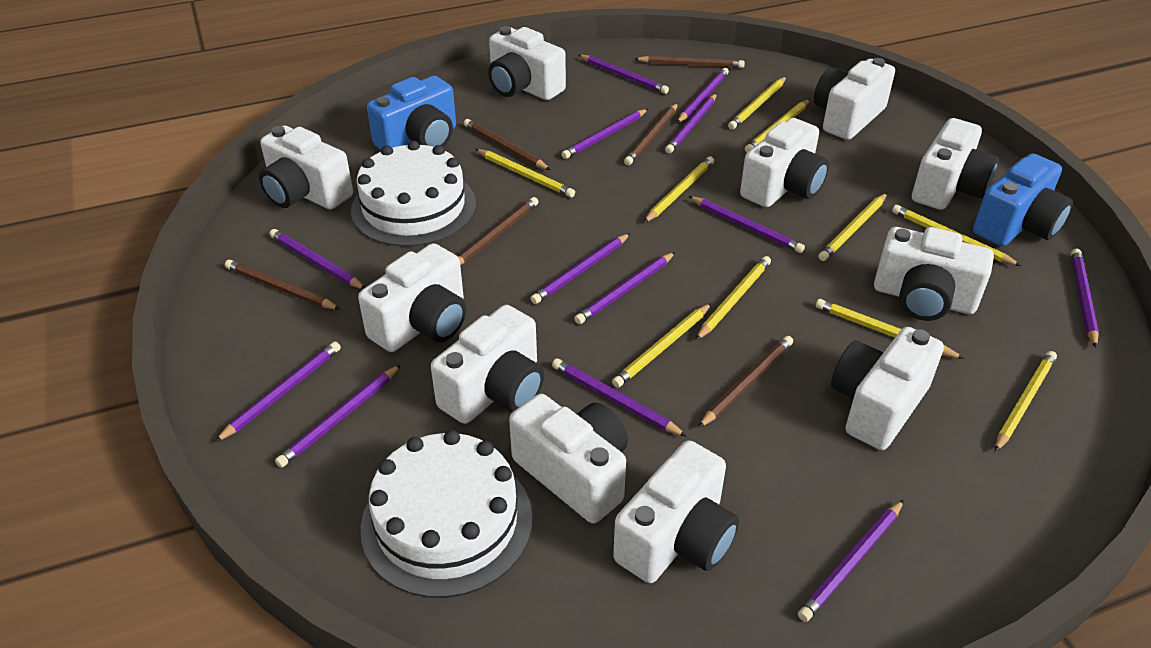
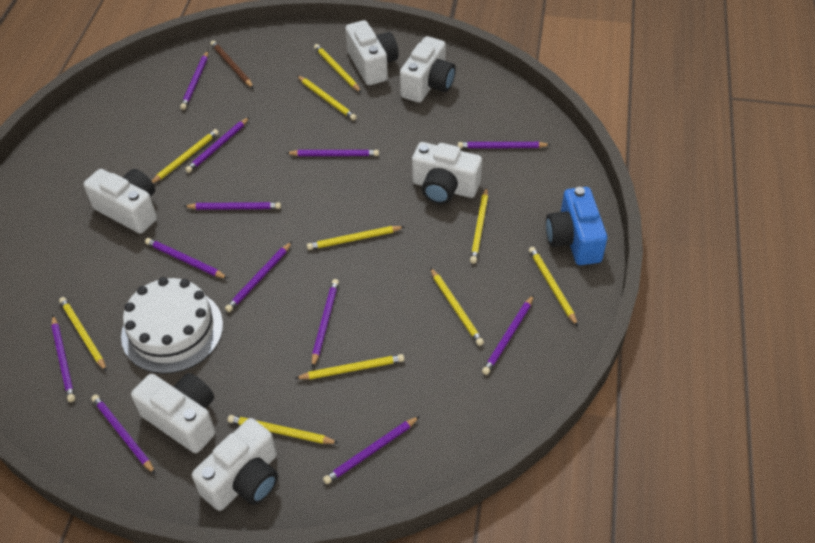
blue camera: 2 -> 1
brown pencil: 6 -> 1
purple pencil: 13 -> 12
white cake: 2 -> 1
white camera: 11 -> 6

